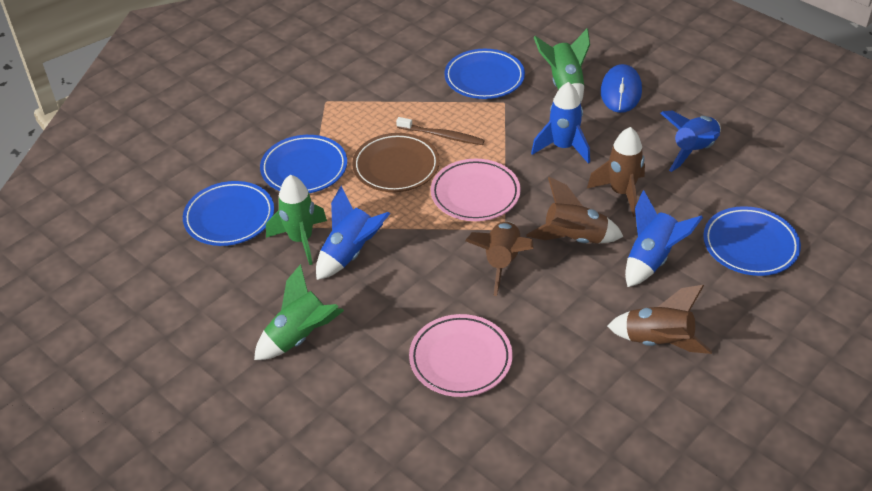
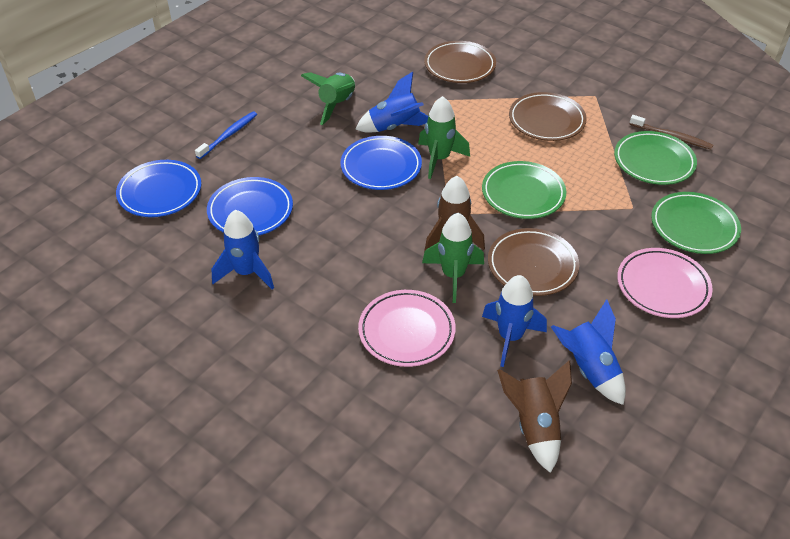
blue mouse: 1 -> 0
blue plate: 4 -> 3
blue toothbrush: 0 -> 1
brown plate: 1 -> 3
brown rocket: 4 -> 2
green plate: 0 -> 3

